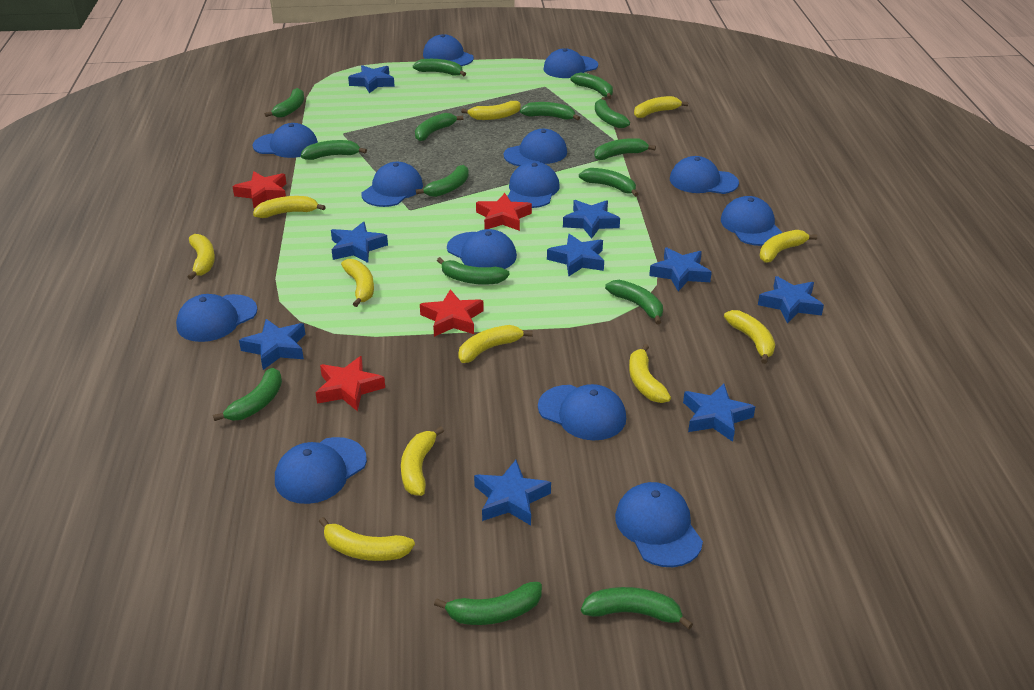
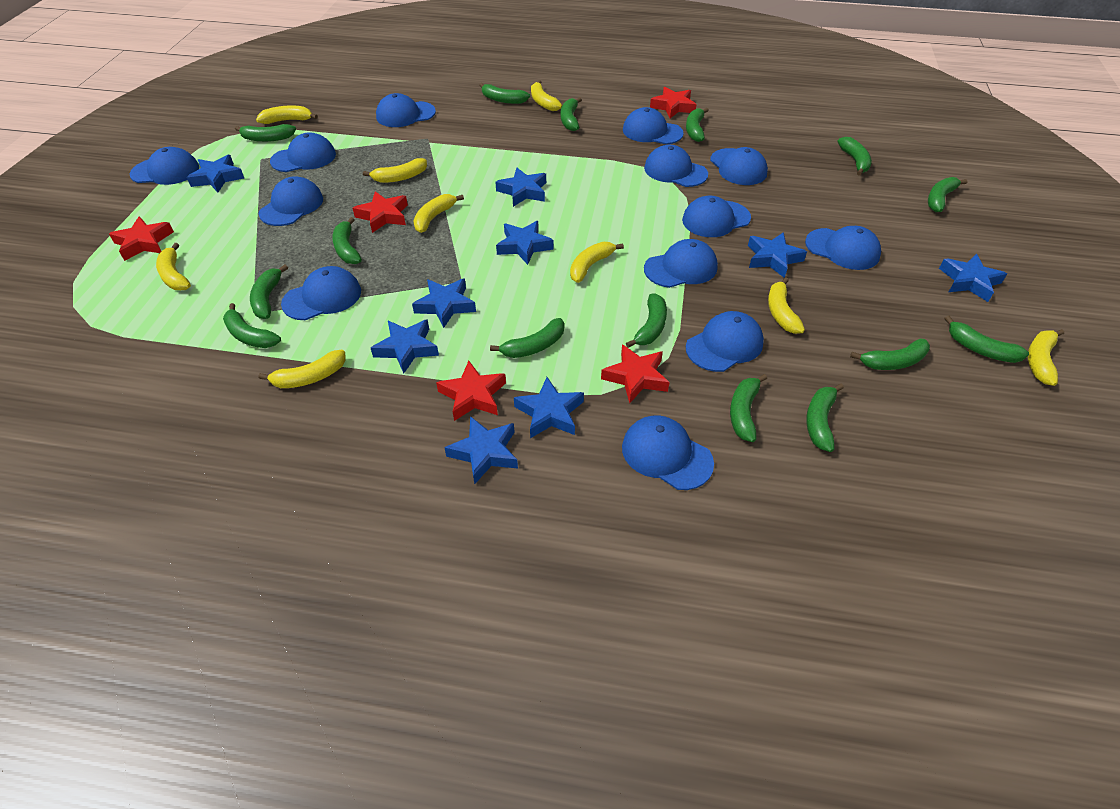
red star: 4 -> 5
yellow banana: 11 -> 9

